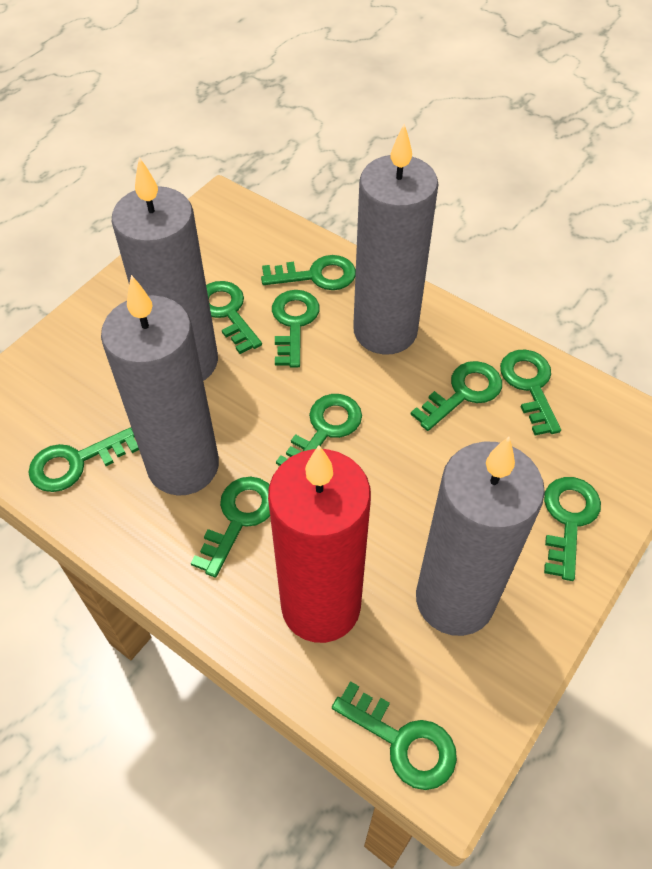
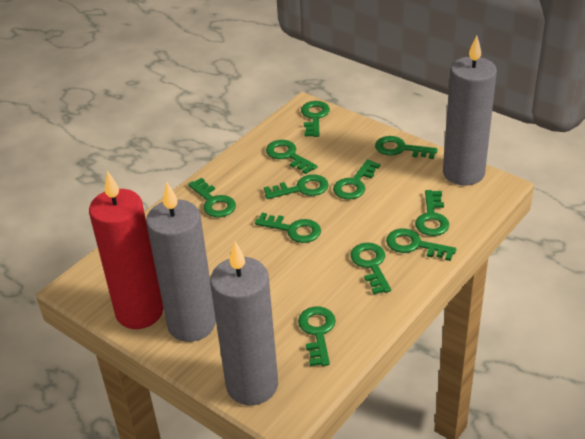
green key: 10 -> 11
grey candle: 4 -> 3

